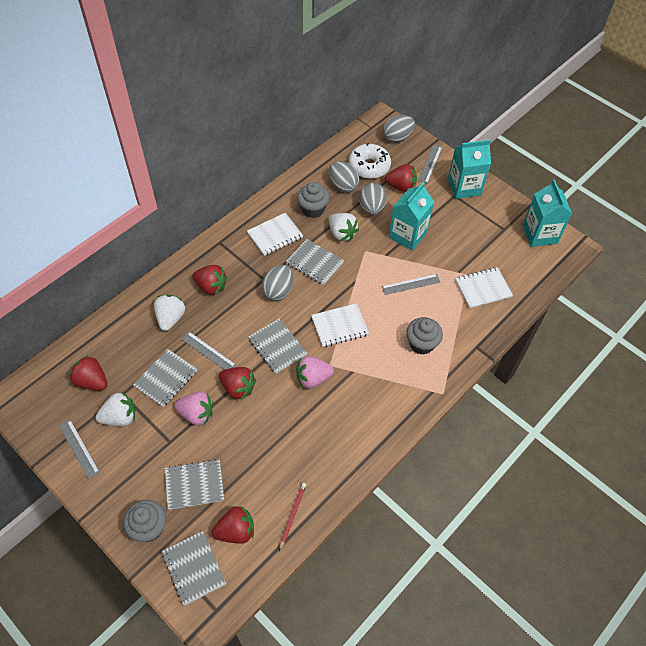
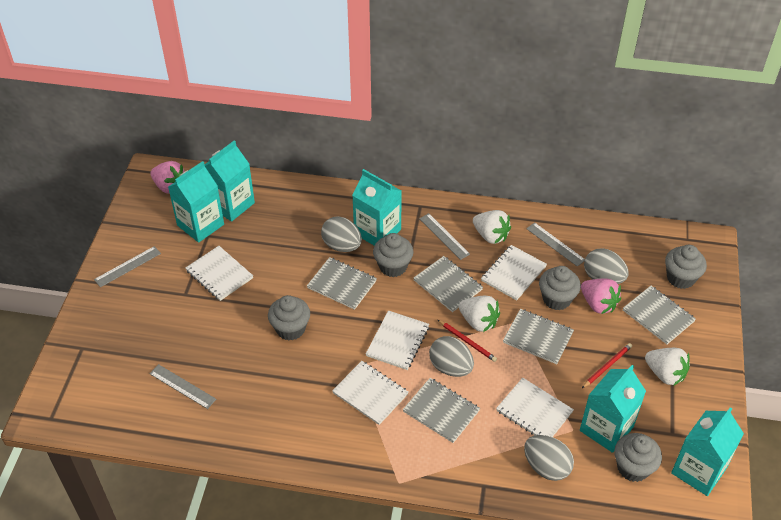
grey cupcake: 3 -> 5
red pencil: 1 -> 2
red strawberry: 5 -> 0
turquoise carton: 3 -> 5
white donut: 1 -> 0
white notebook: 3 -> 5

